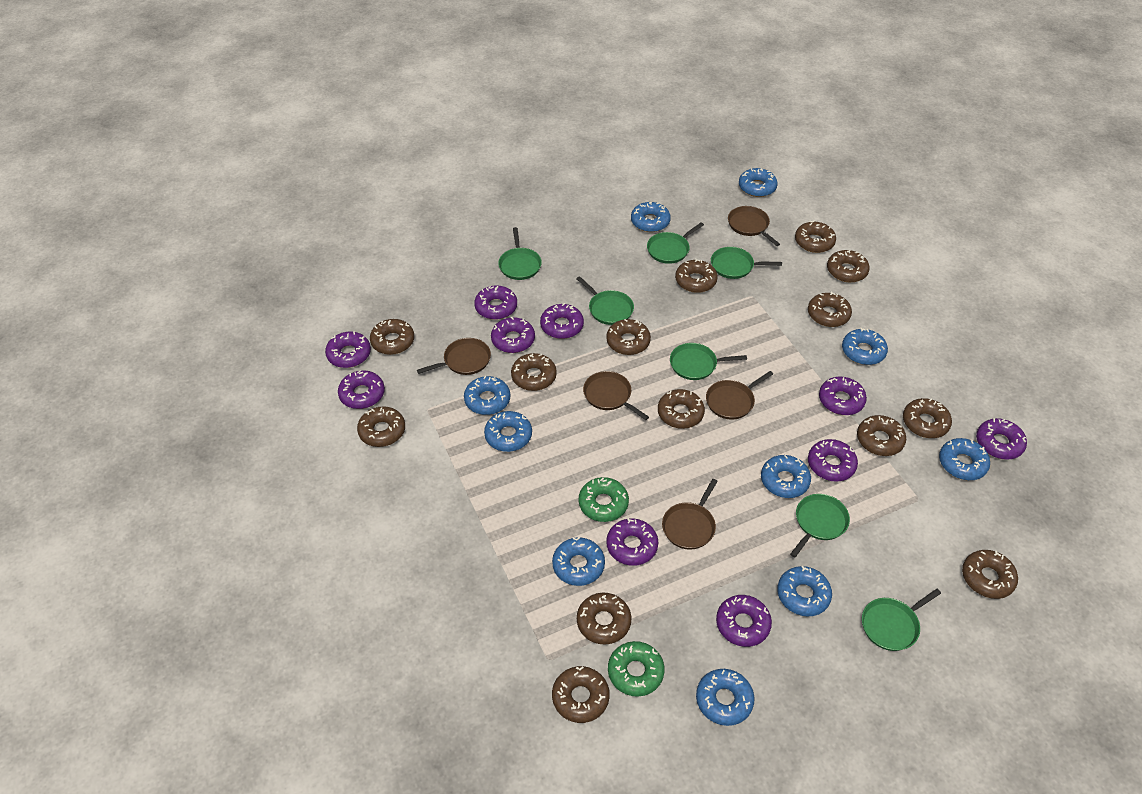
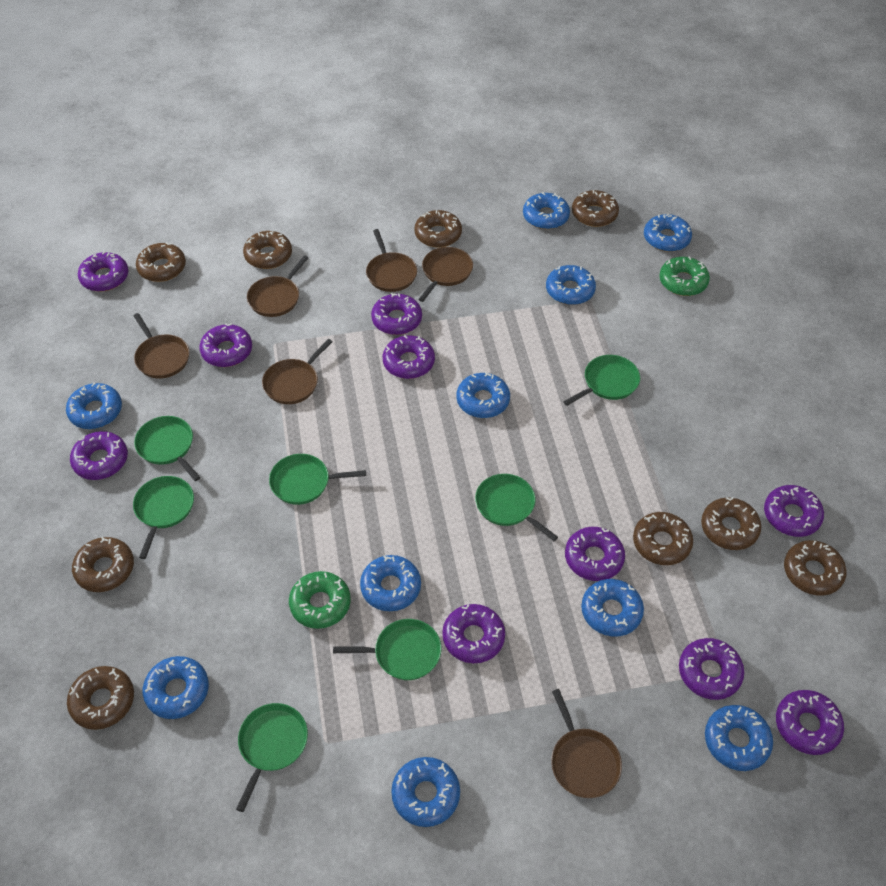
brown donut: 14 -> 9
brown pan: 5 -> 6

